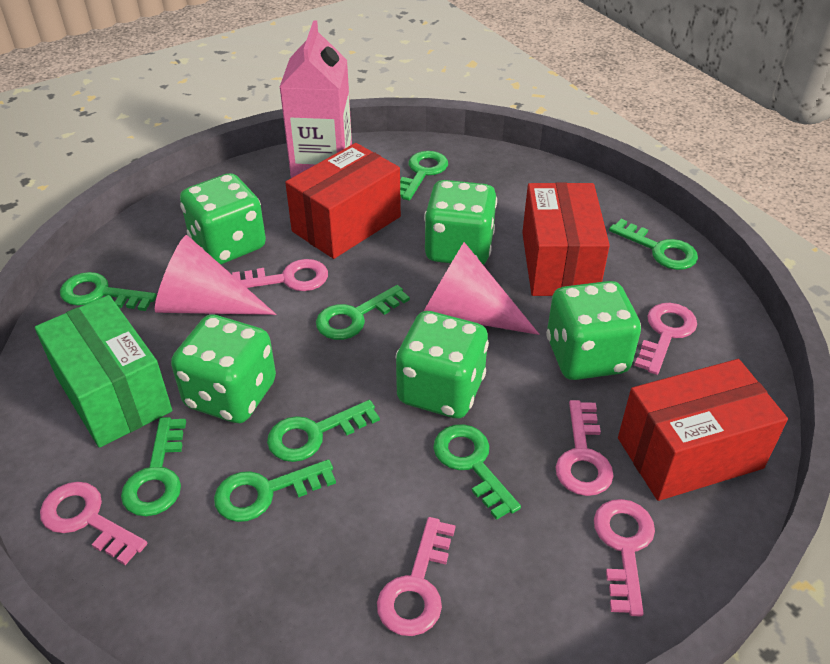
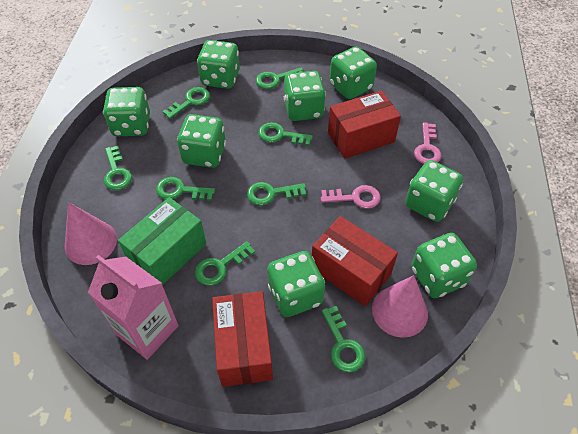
green dice: 5 -> 8
pink key: 6 -> 2

